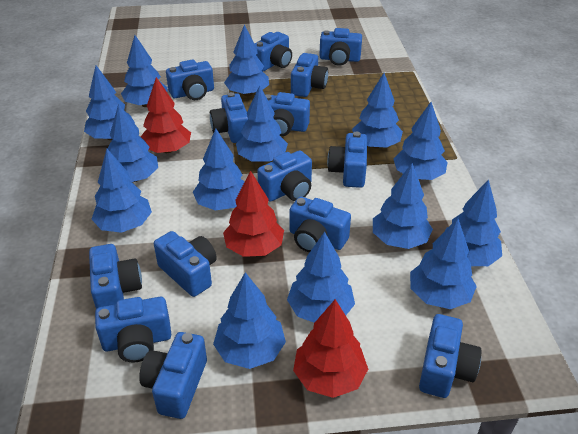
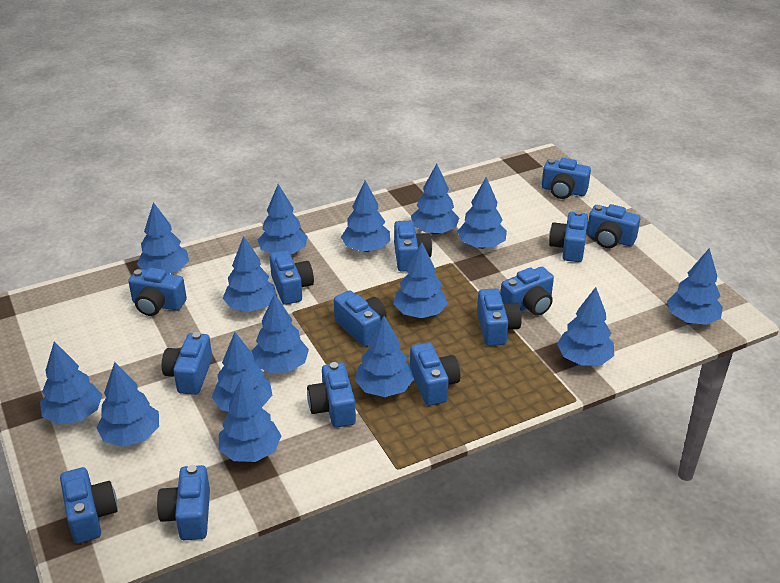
blue tree: 14 -> 15
red tree: 3 -> 0

